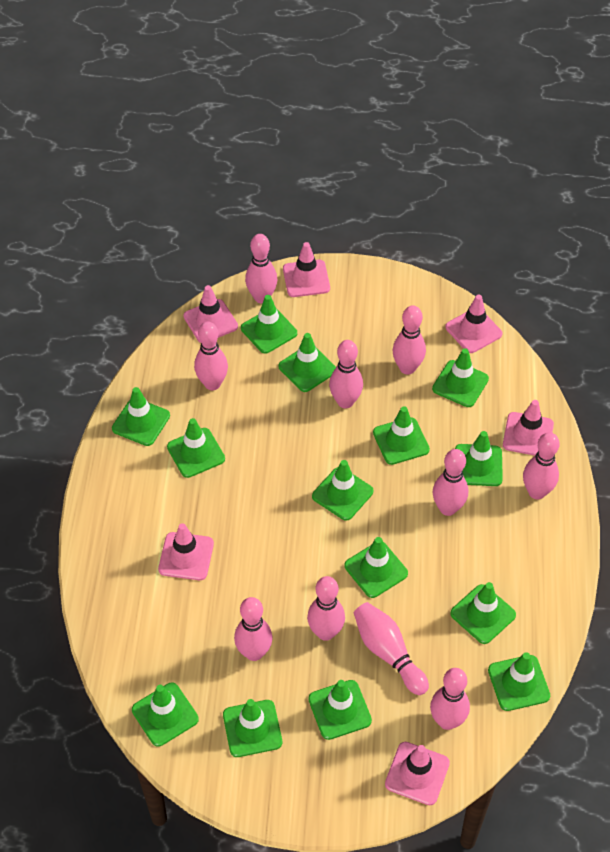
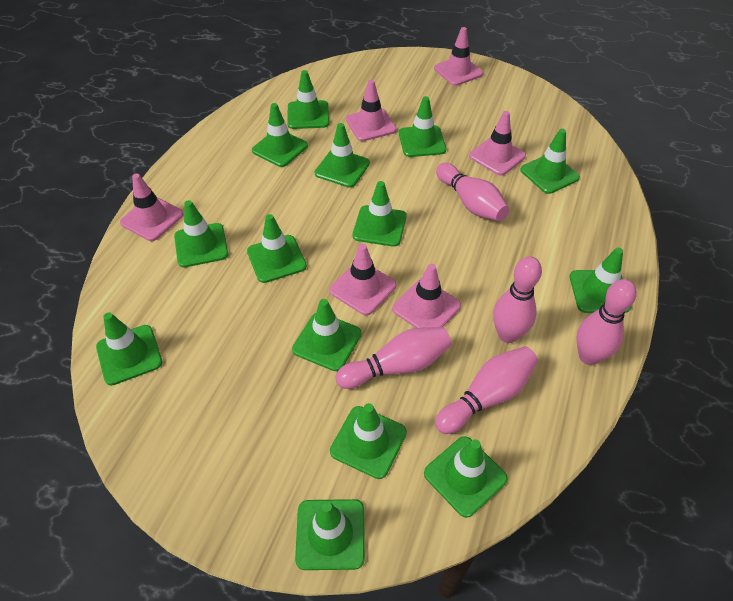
pink bowling pin: 10 -> 5

